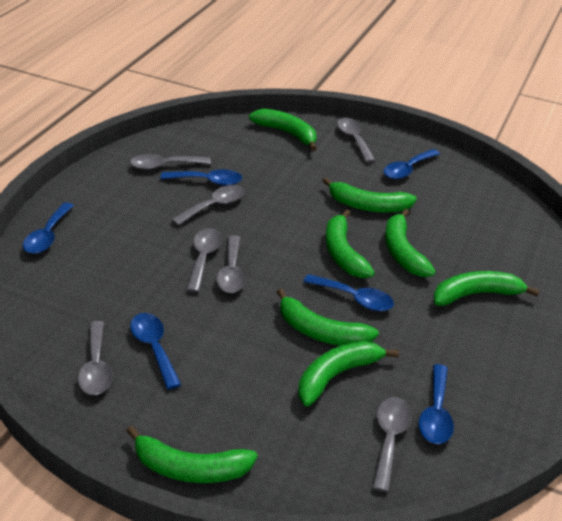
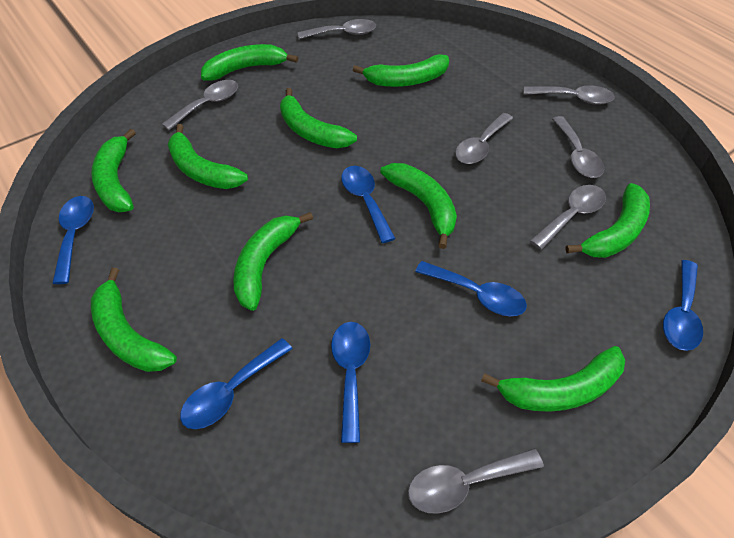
green banana: 8 -> 10

